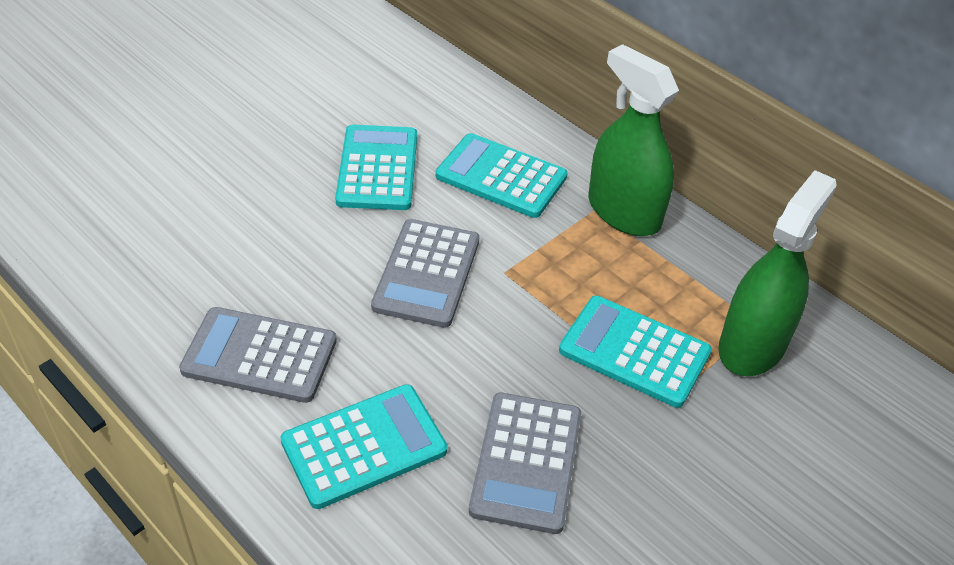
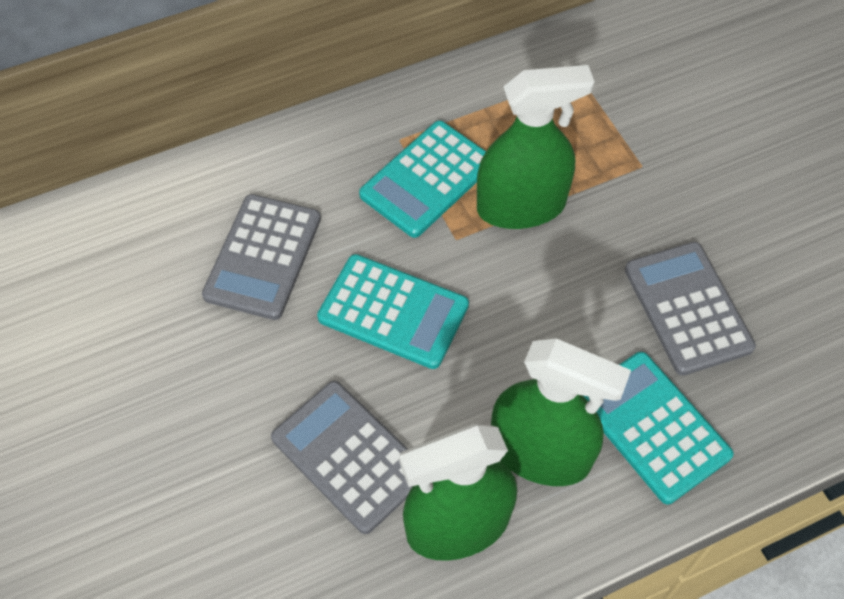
green spray bottle: 2 -> 3
turquoise calculator: 4 -> 3

